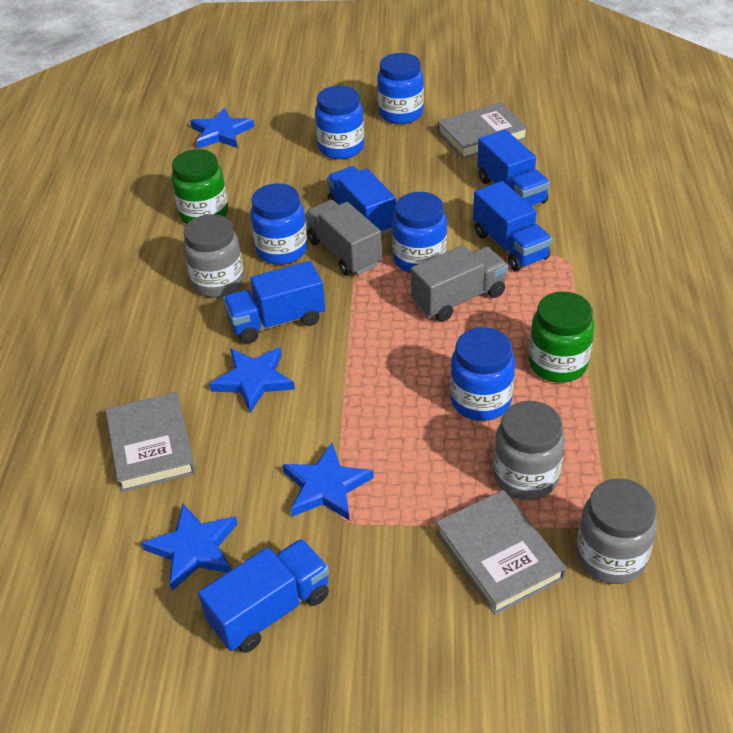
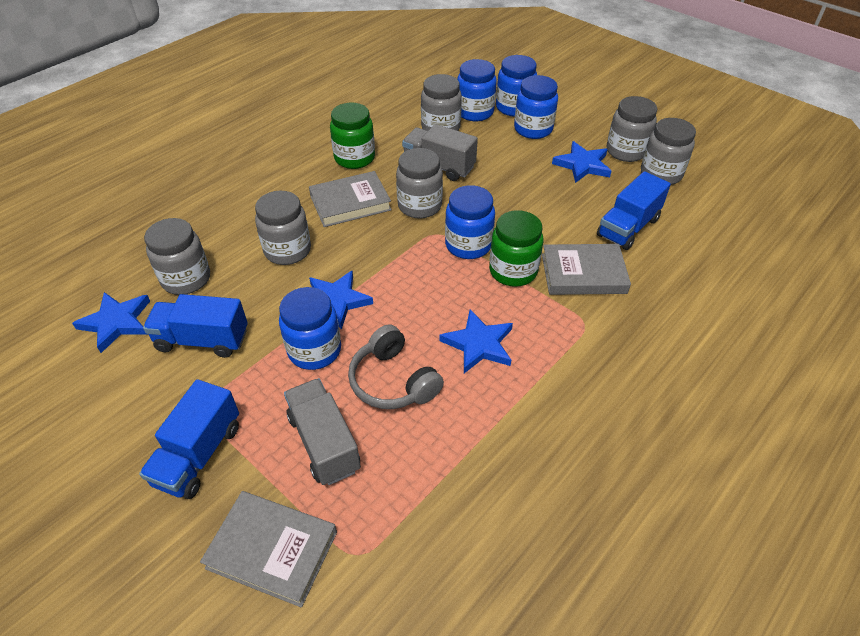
blue truck: 5 -> 3
grey headphones: 0 -> 1
grey jar: 3 -> 6

